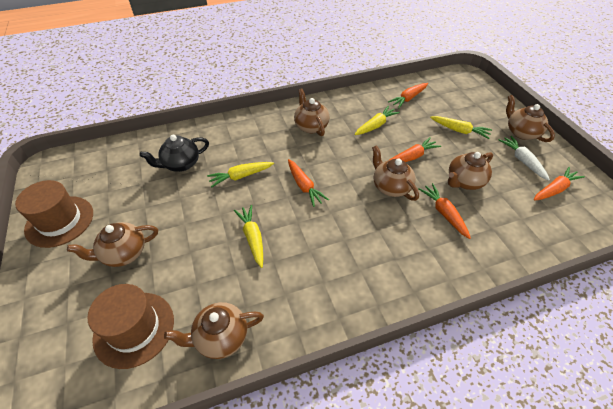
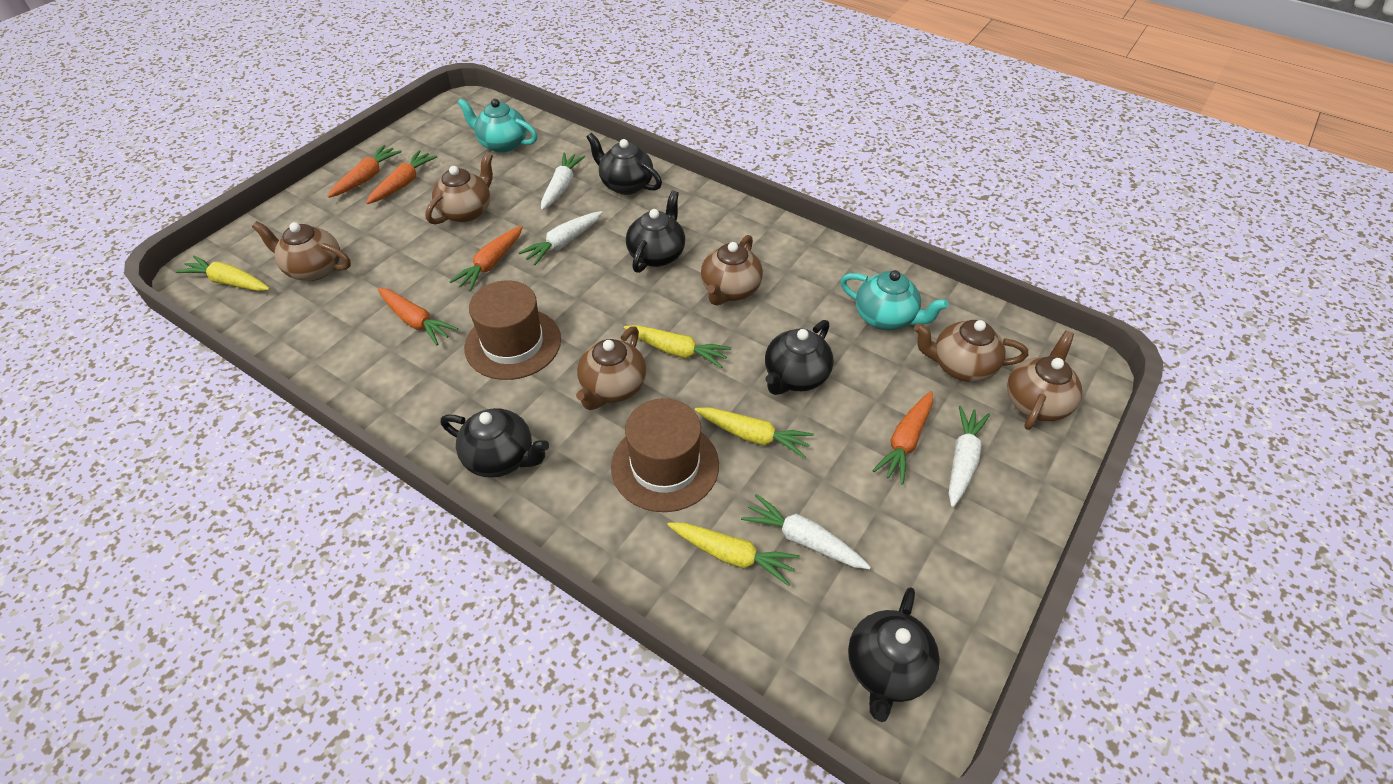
black teapot: 1 -> 5
turquoise teapot: 0 -> 2
white carrot: 1 -> 4

